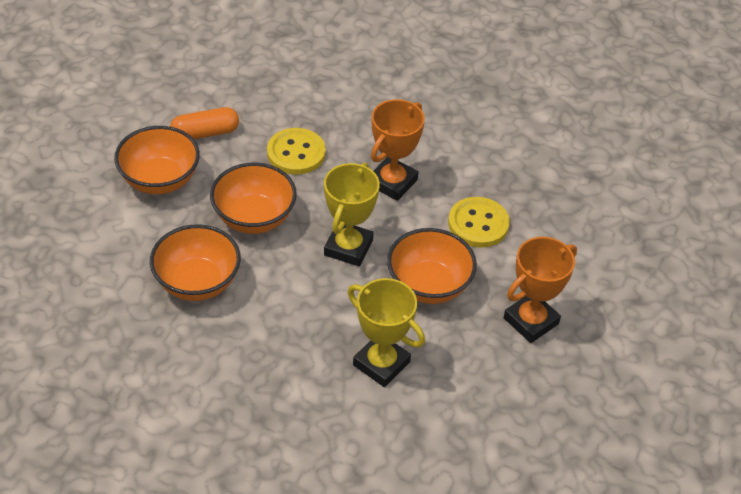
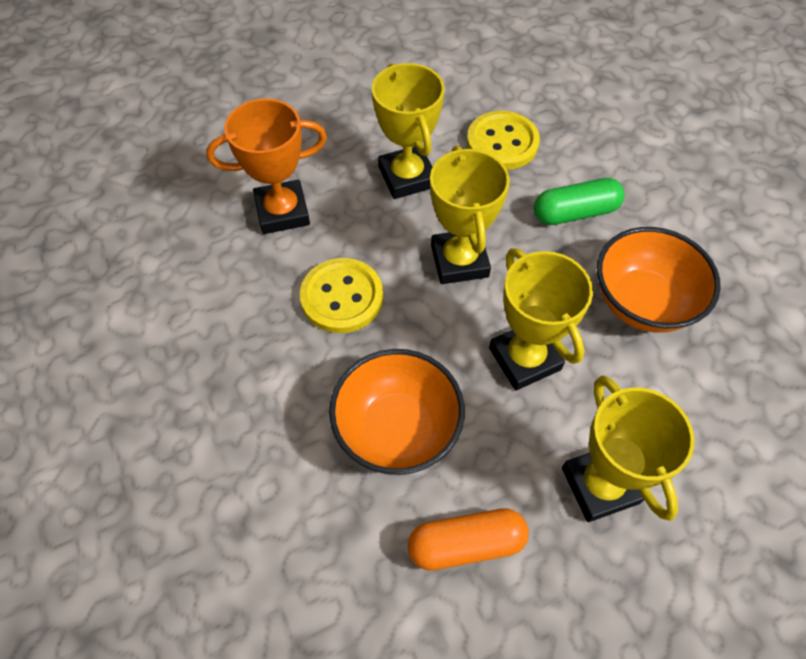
green capsule: 0 -> 1
orange bowl: 4 -> 2
orange trophy: 2 -> 1
yellow trophy: 2 -> 4

